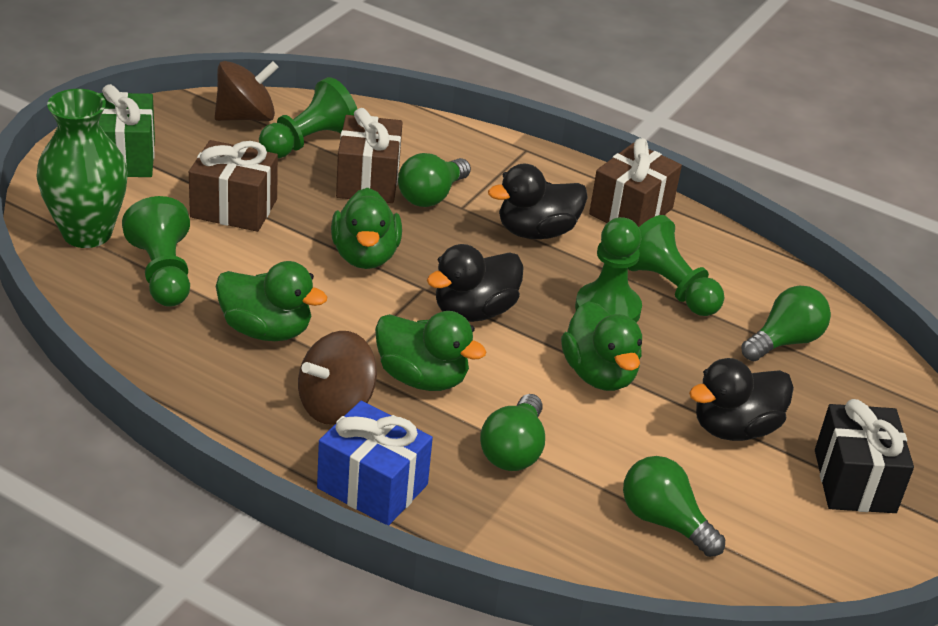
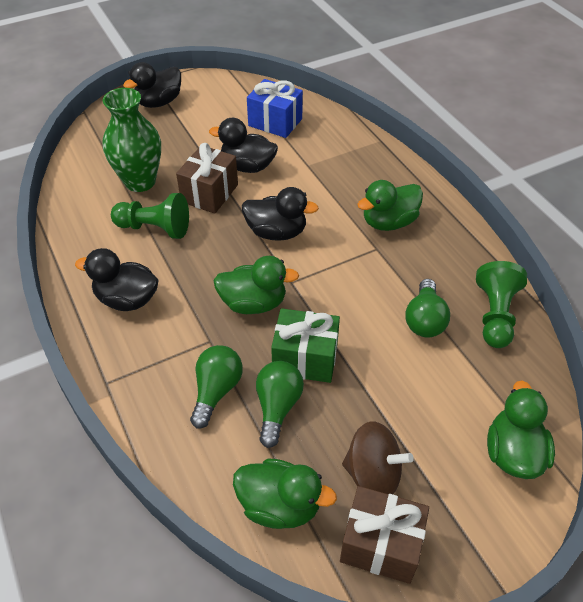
black duck: 3 -> 4
black gift: 1 -> 0
brown gift: 3 -> 2
brown spinning top: 2 -> 1
green light bulb: 4 -> 3
green pawn: 4 -> 2

